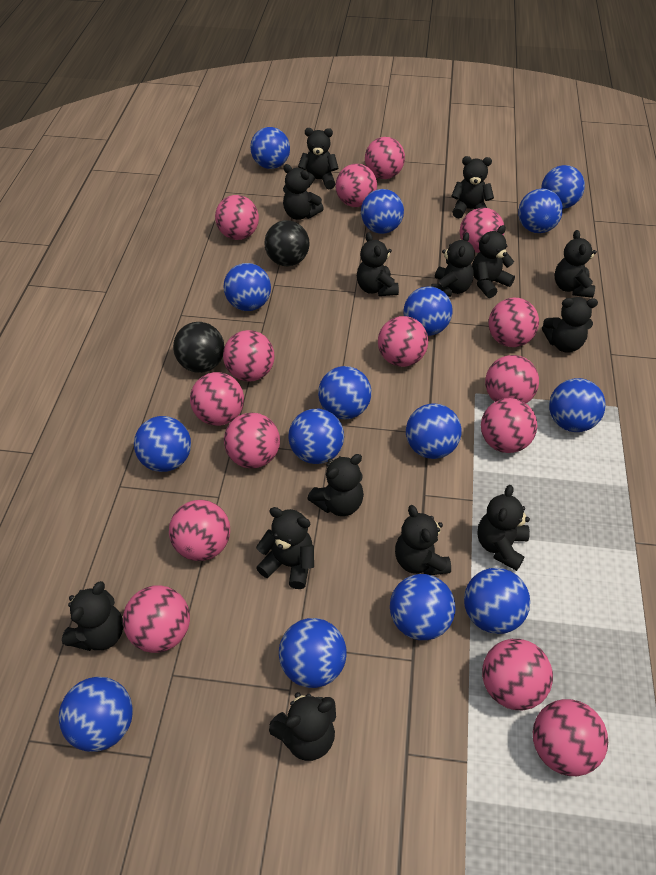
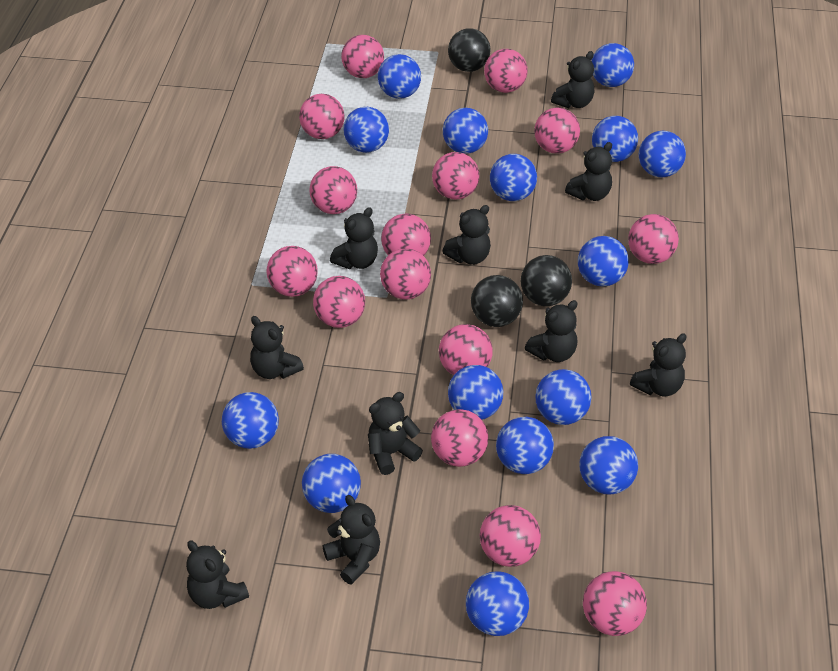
black ball: 2 -> 3
black teddy bear: 14 -> 10

